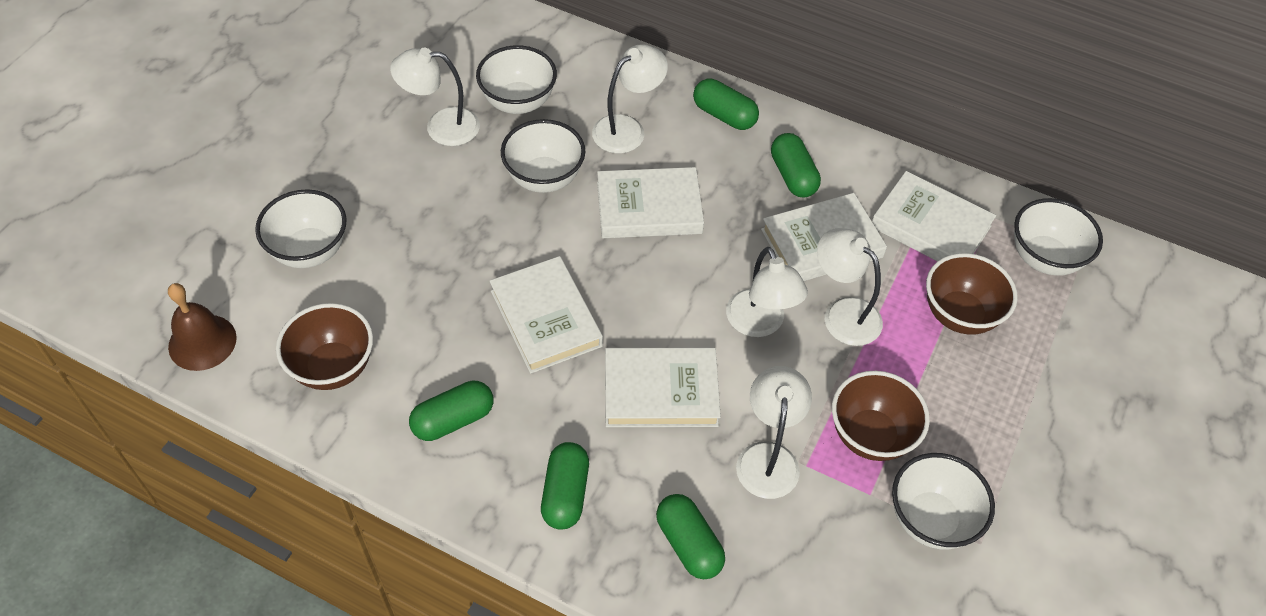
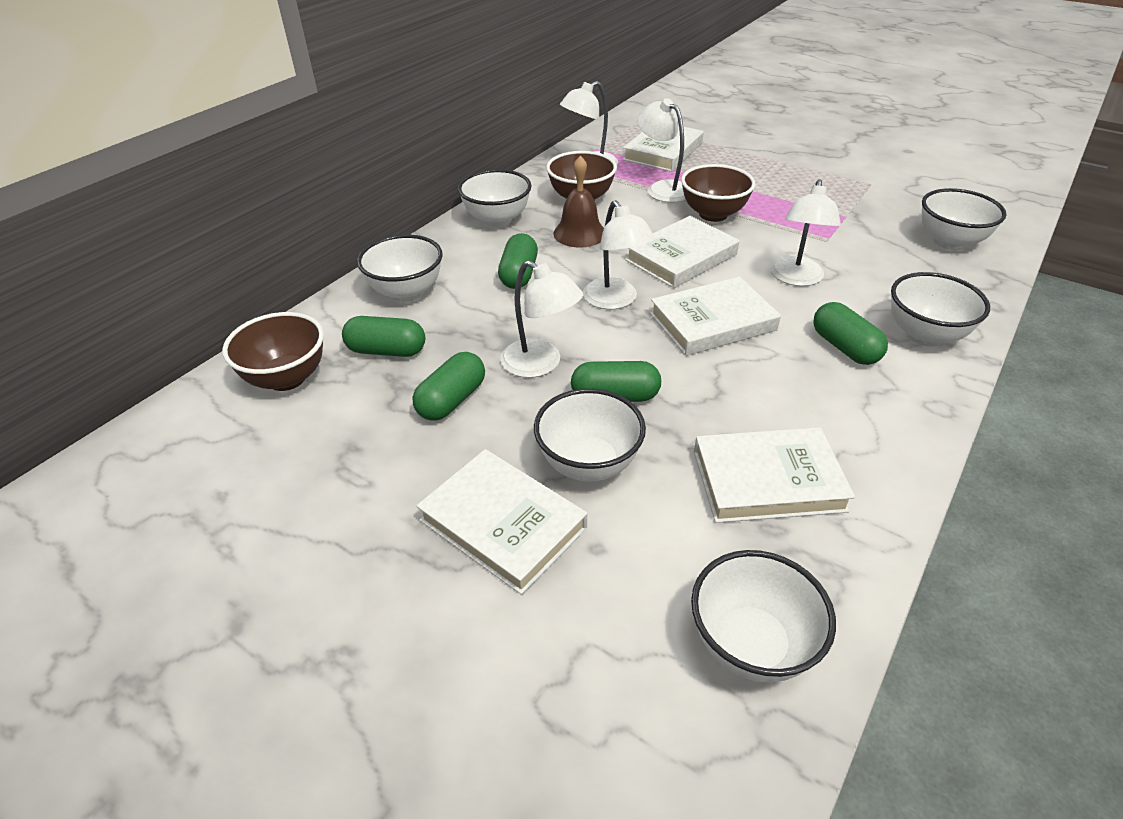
white bowl: 5 -> 6

